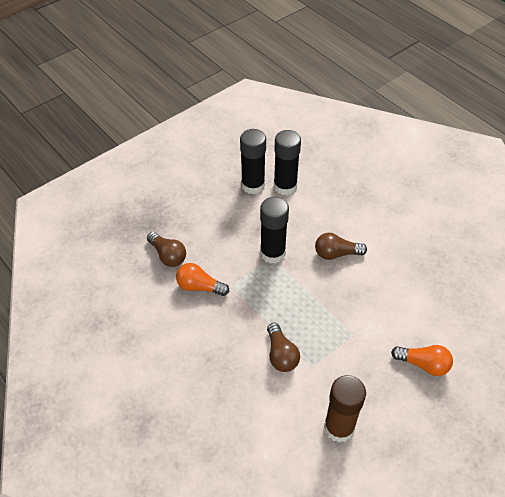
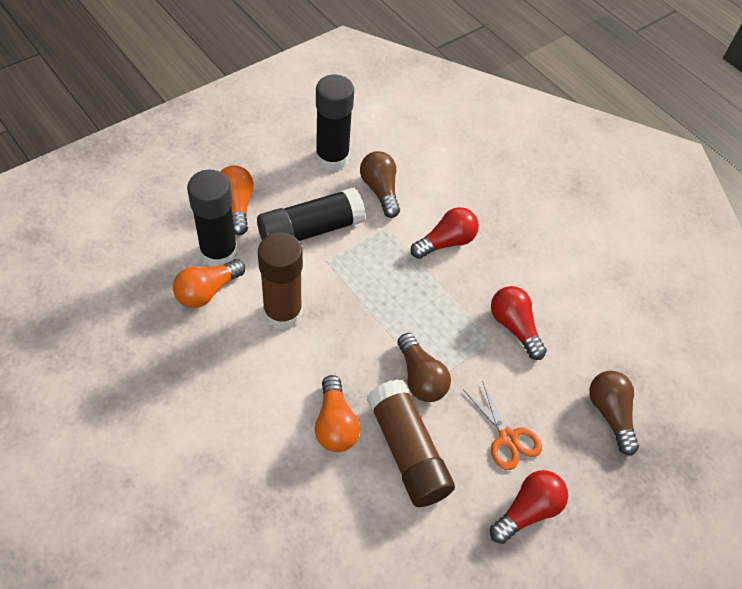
brown glue stick: 1 -> 2
orange light bulb: 2 -> 3
orange scissors: 0 -> 1
red light bulb: 0 -> 3

